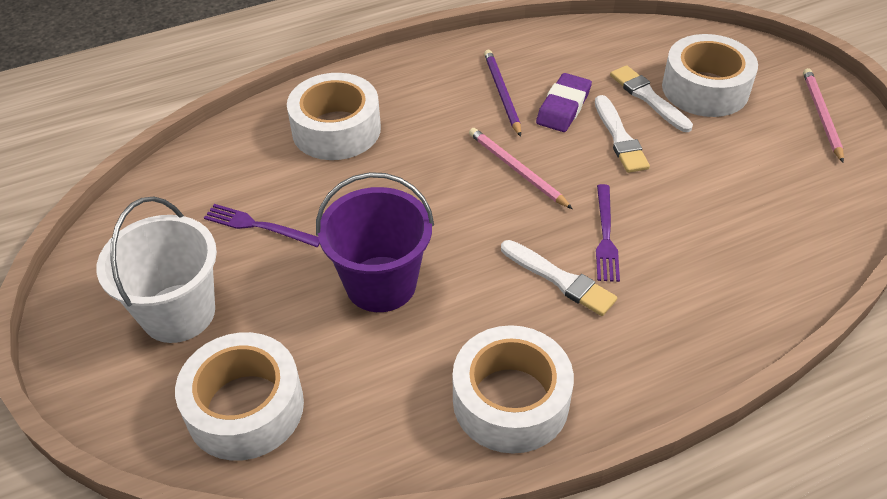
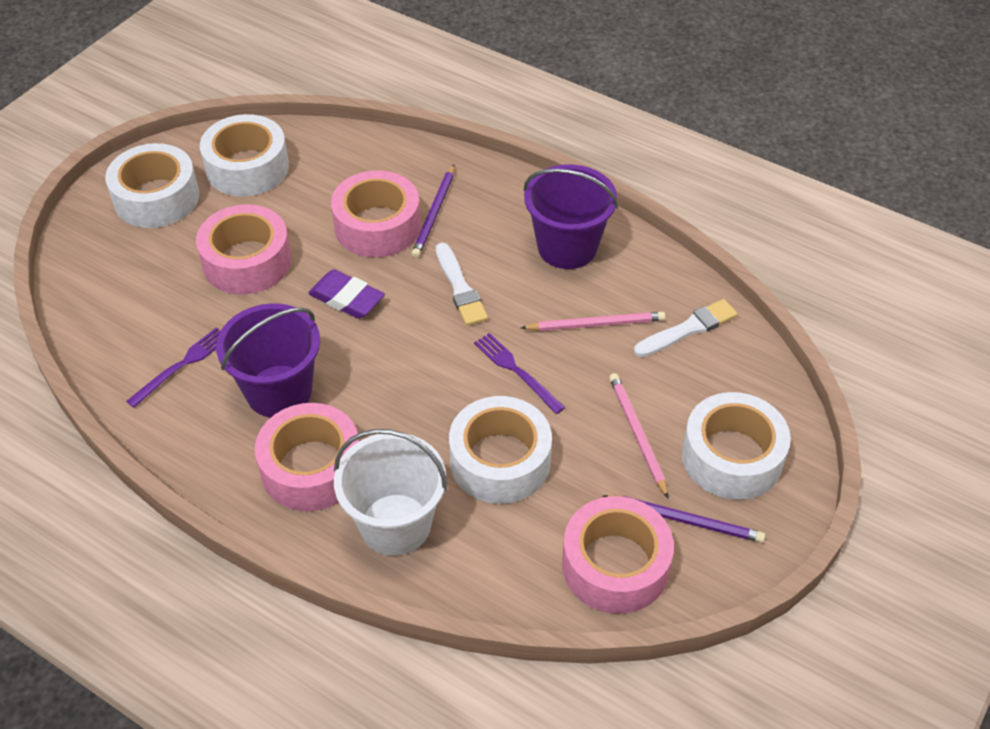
pink tape: 0 -> 4
purple bucket: 1 -> 2
purple pencil: 1 -> 2
white brush: 3 -> 2

